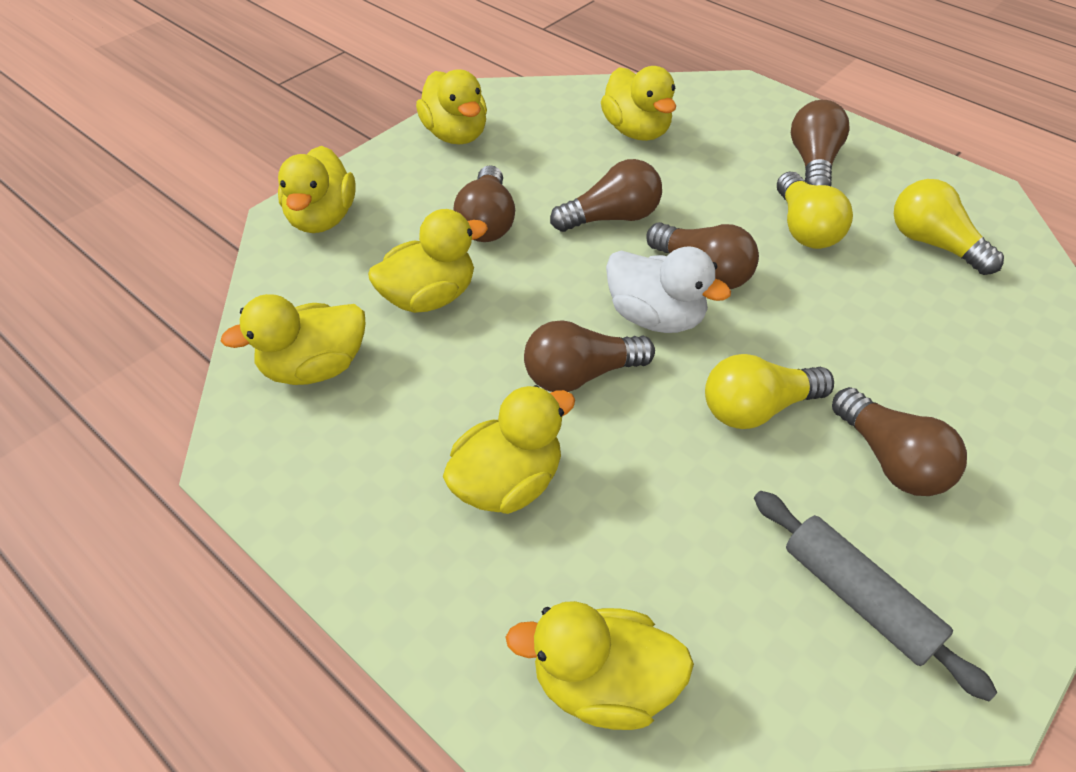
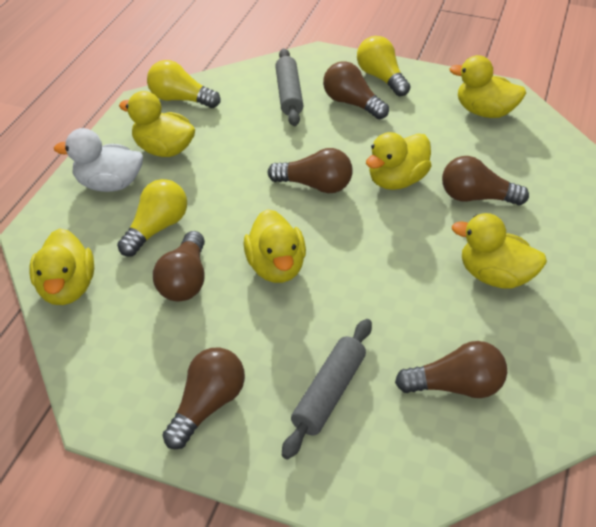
grey rolling pin: 1 -> 2
yellow duck: 7 -> 6

